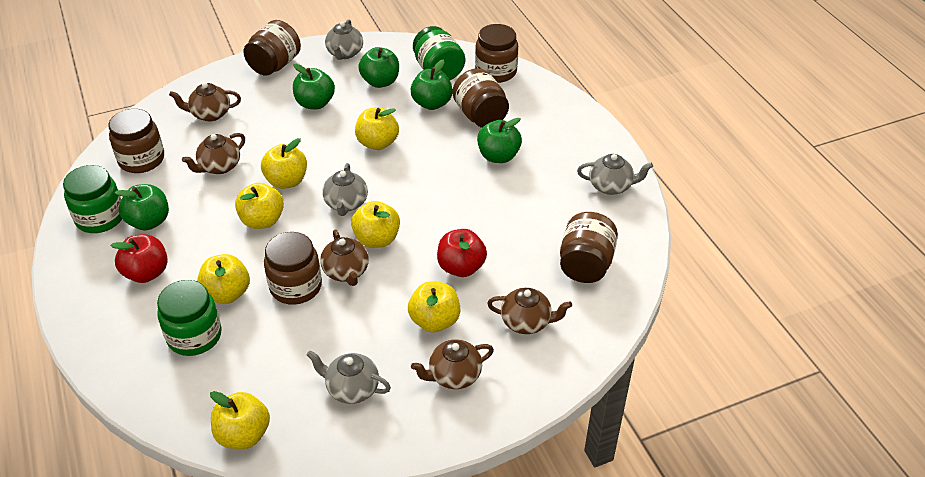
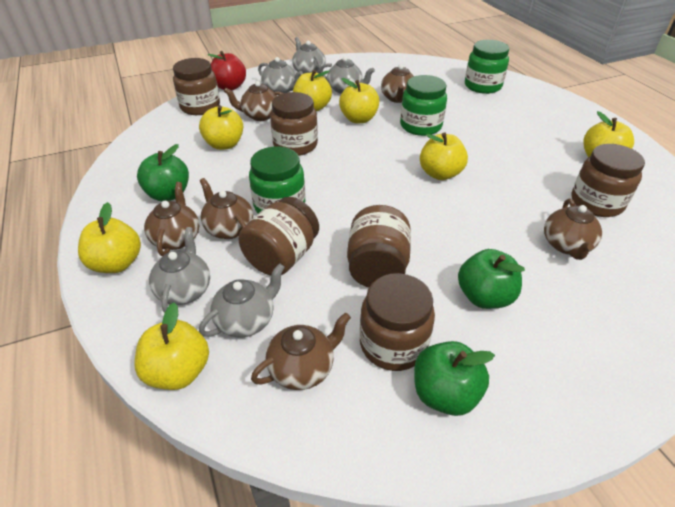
brown teapot: 5 -> 6
green apple: 5 -> 3
grey teapot: 4 -> 5
red apple: 2 -> 1

